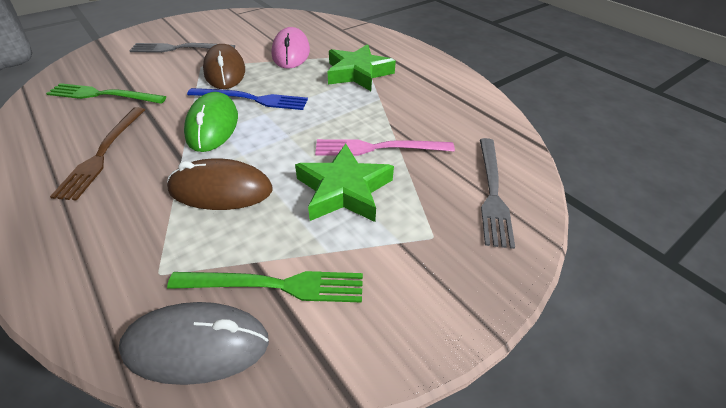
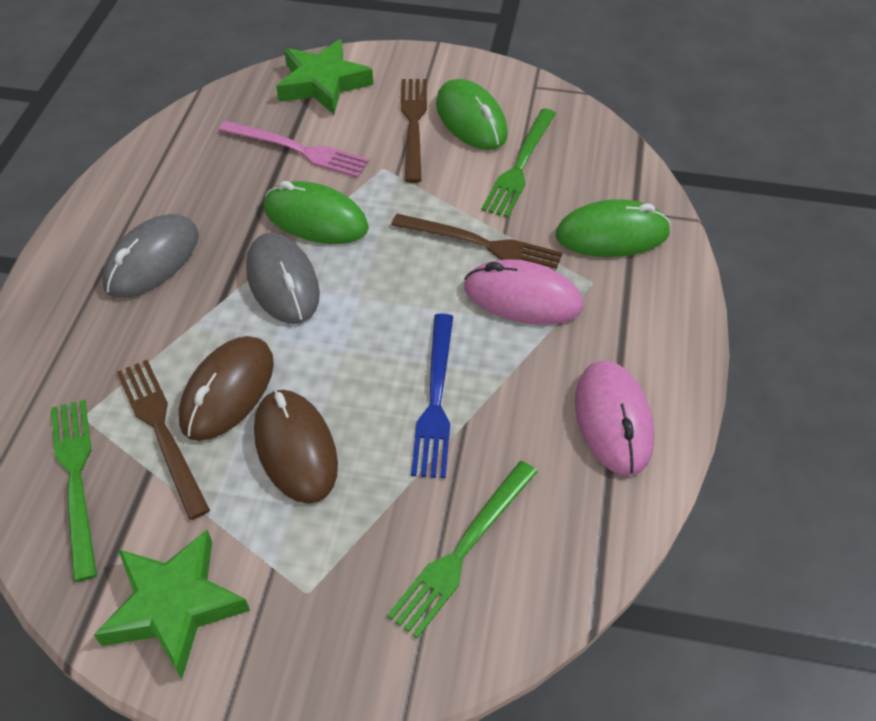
brown fork: 1 -> 3
green fork: 2 -> 3
green mouse: 1 -> 3
grey fork: 2 -> 0
grey mouse: 1 -> 2
pink mouse: 1 -> 2

